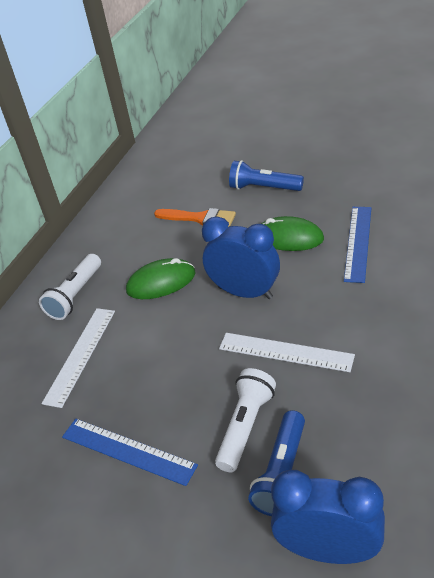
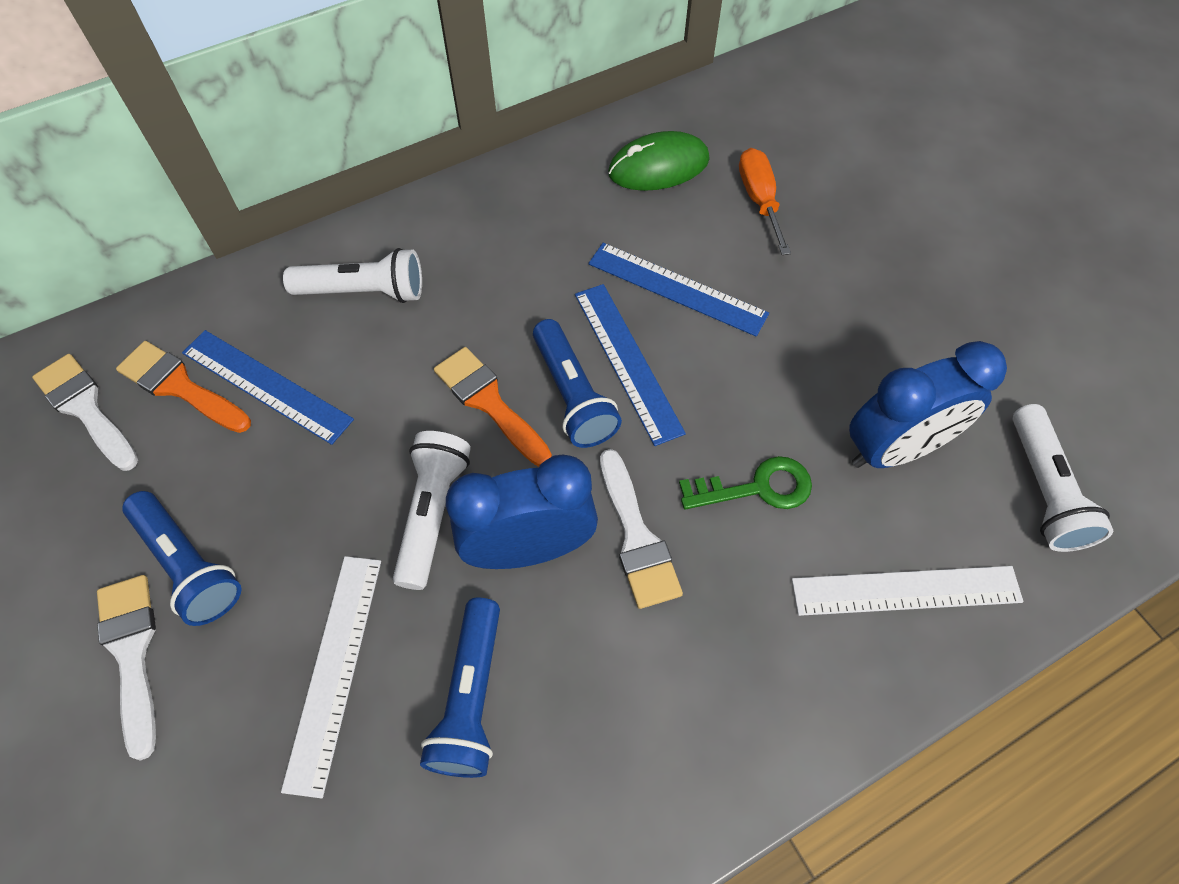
blue flashlight: 2 -> 3
blue ruler: 2 -> 3
green key: 0 -> 1
green mouse: 2 -> 1
orange brush: 1 -> 2
orange screwdriver: 0 -> 1
white brush: 0 -> 3
white flashlight: 2 -> 3

